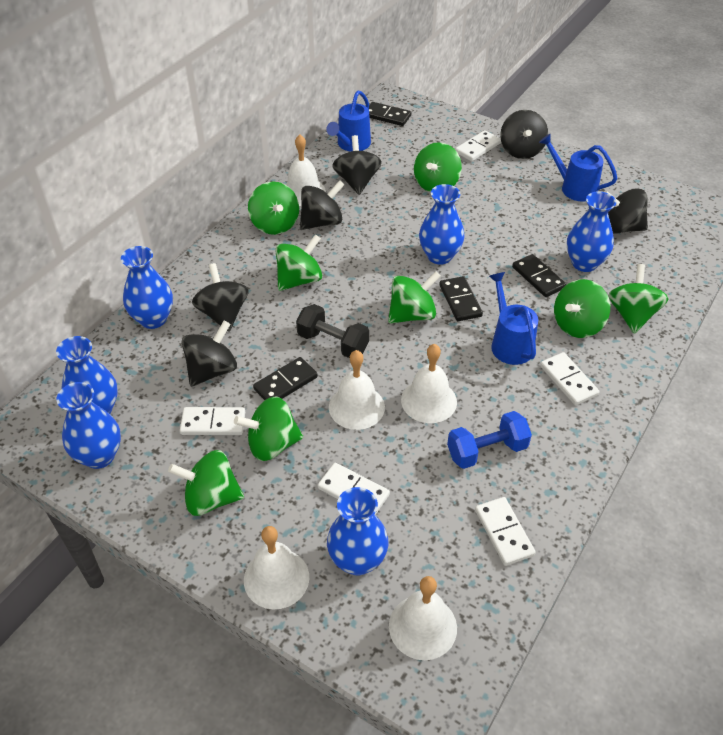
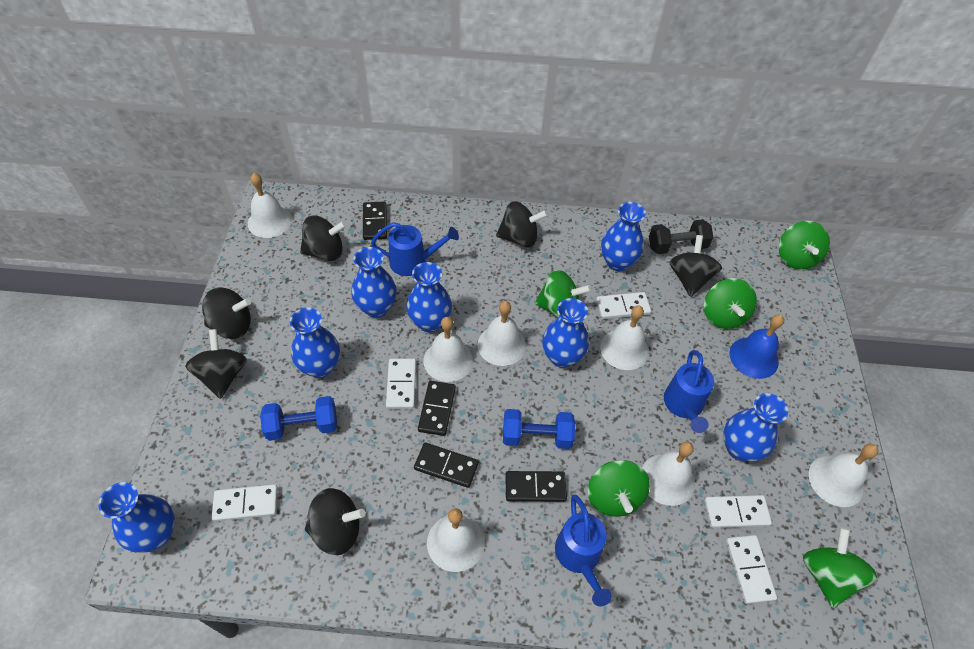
blue bell: 0 -> 1
blue dumbbell: 1 -> 2
blue vase: 6 -> 7
green spinning top: 8 -> 5
white bell: 5 -> 7

